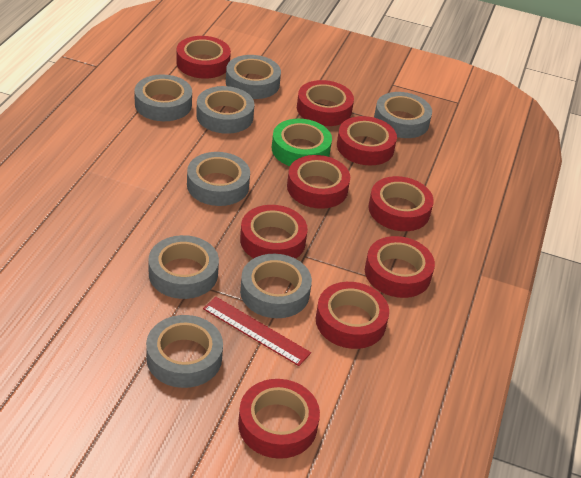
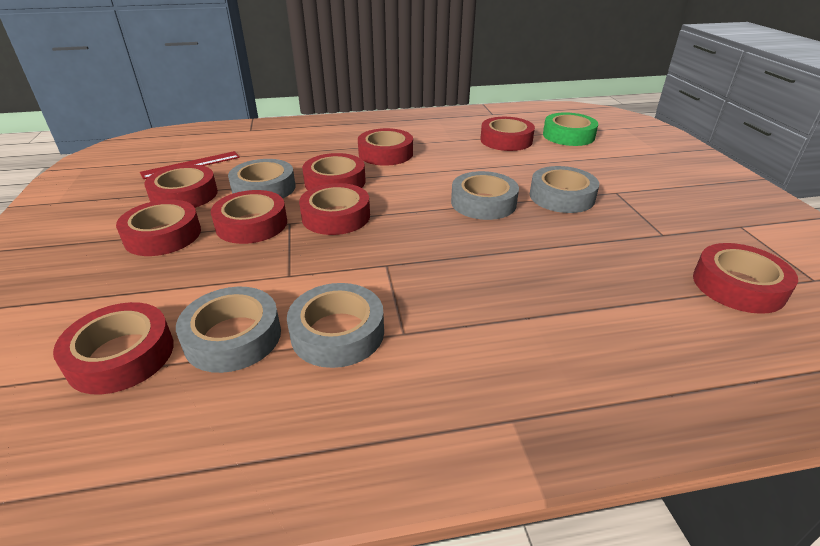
grey tape: 8 -> 5

